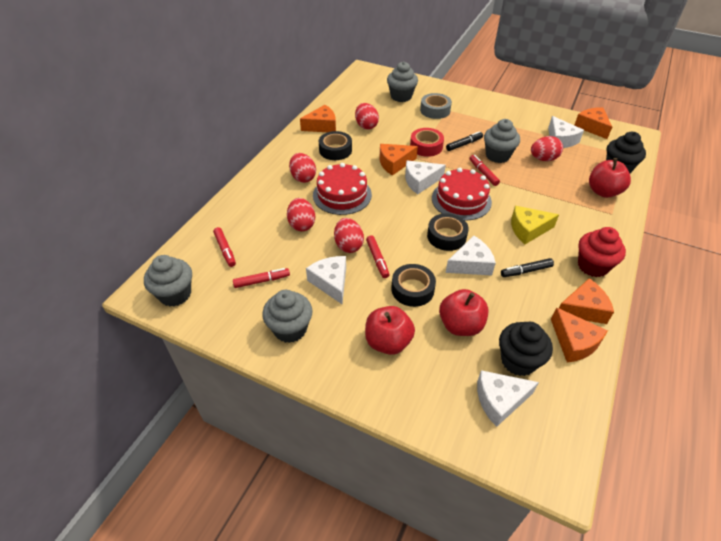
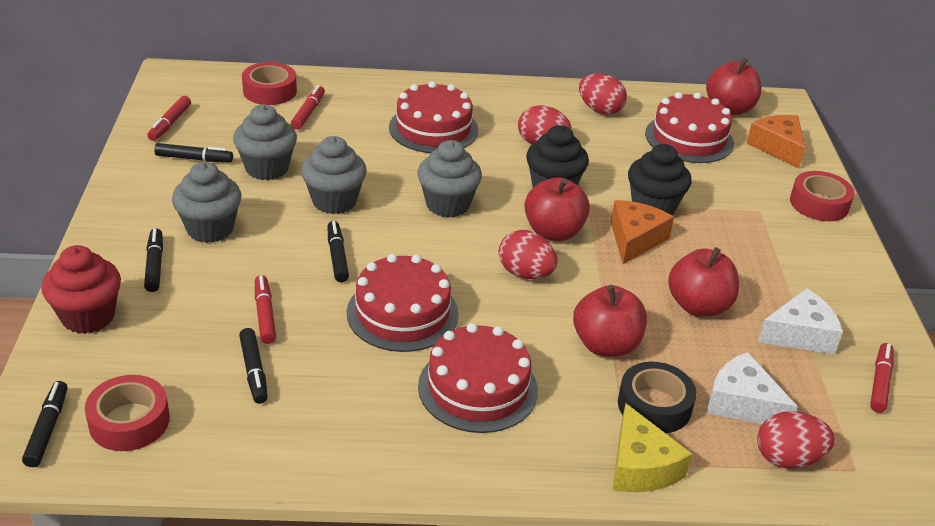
black marker: 2 -> 5
black tape: 3 -> 1
grey tape: 1 -> 0
orange cheese: 5 -> 2
red apple: 3 -> 4
red cake: 2 -> 4
red egg: 5 -> 4
red tape: 1 -> 3
white cheese: 5 -> 2

